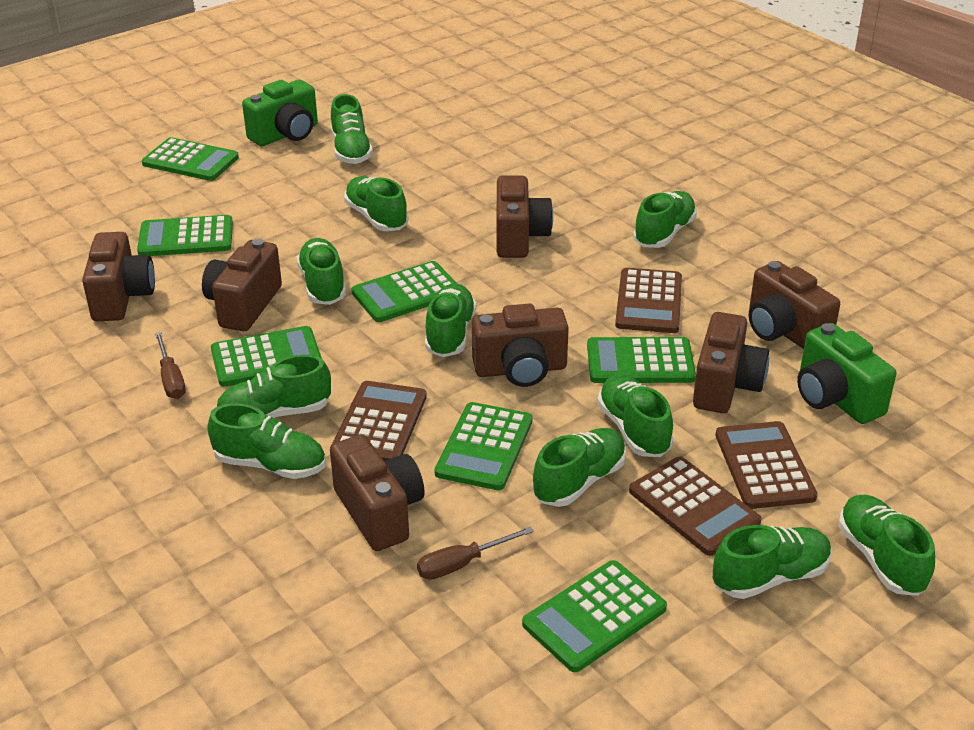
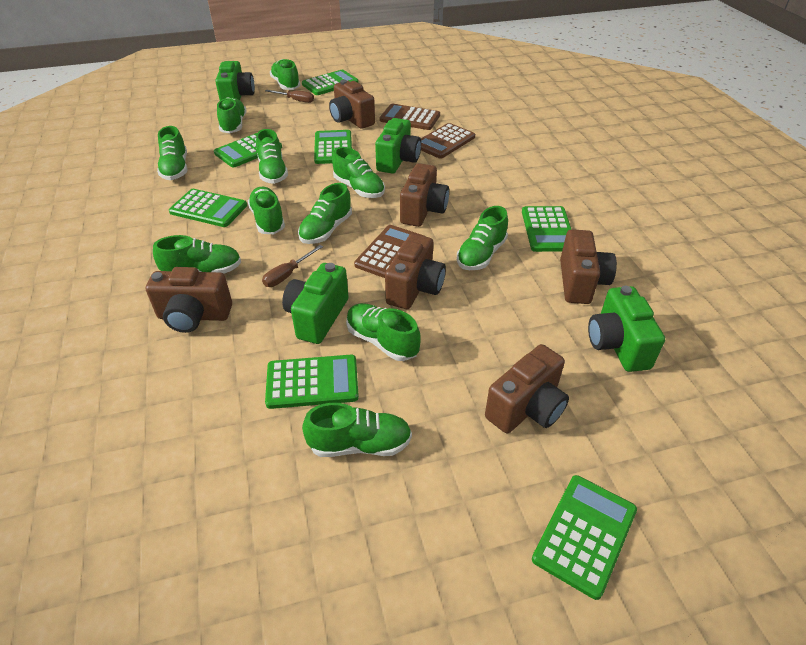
brown calculator: 4 -> 3
brown camera: 7 -> 6
green camera: 2 -> 4

